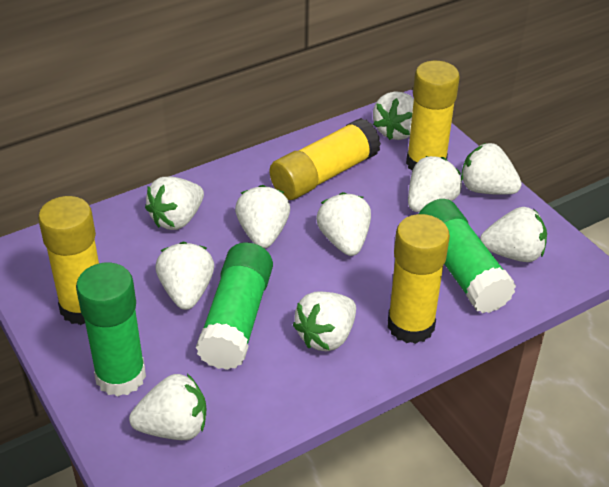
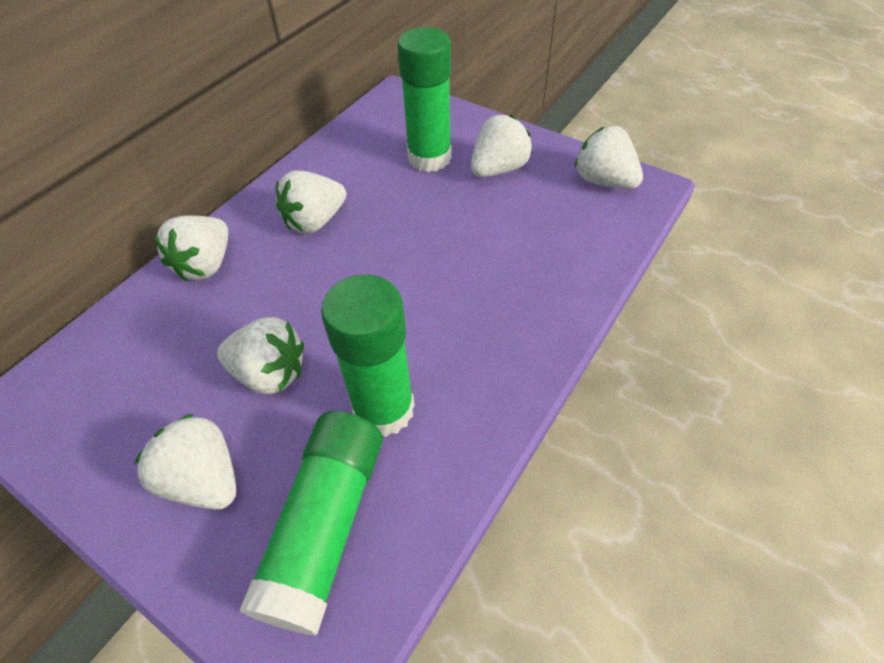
white strawberry: 10 -> 6
yellow glue stick: 4 -> 0

